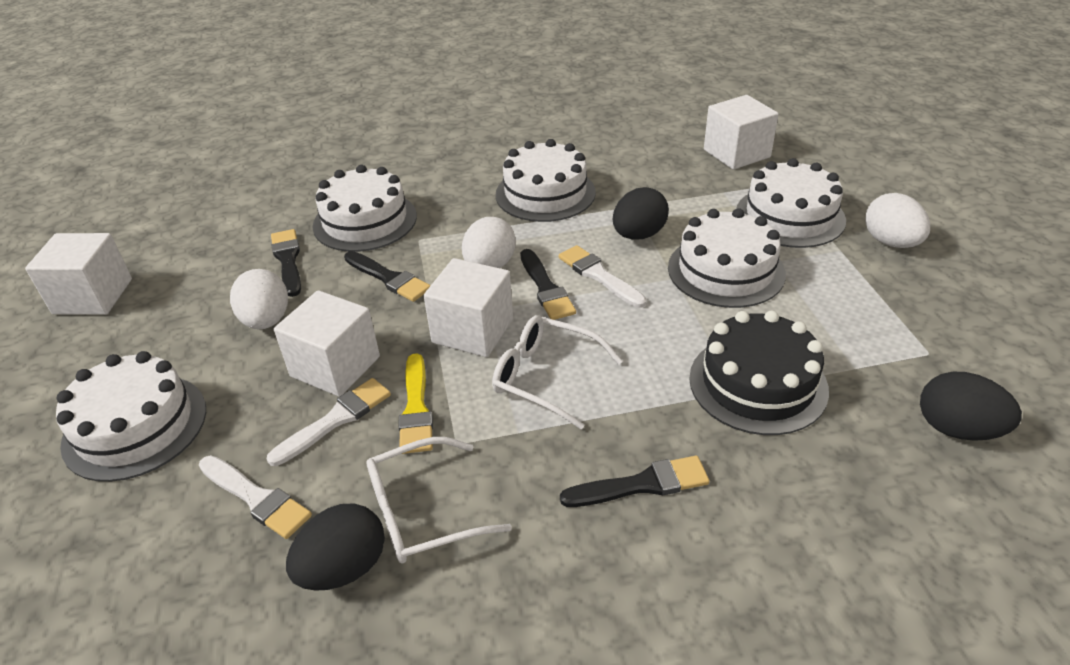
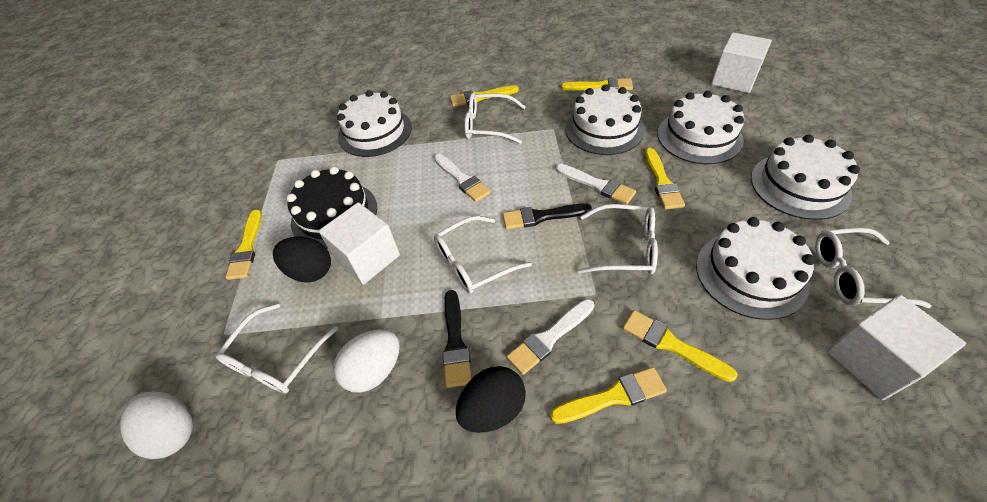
black brush: 4 -> 2
black egg: 3 -> 2
white cube: 4 -> 3
white egg: 3 -> 2
white glasses: 2 -> 5
yellow brush: 1 -> 6

